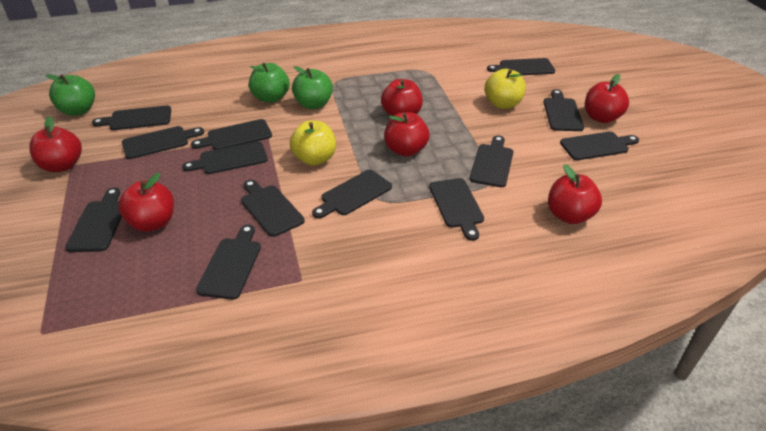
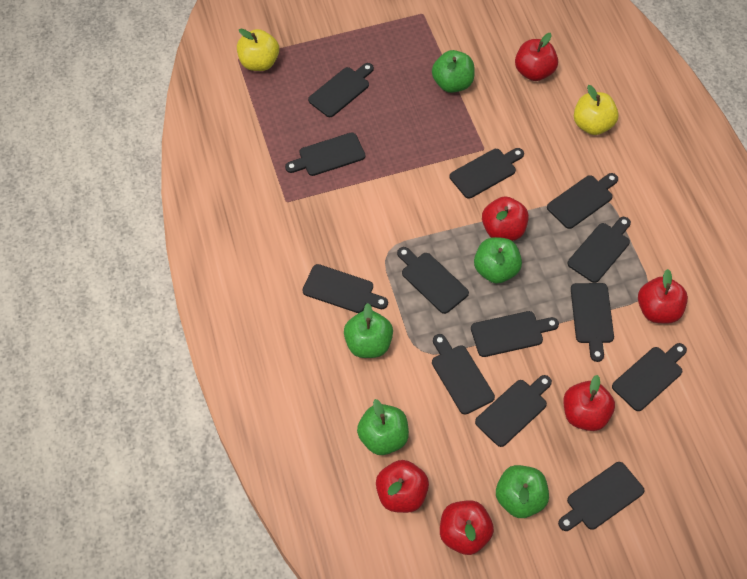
green apple: 3 -> 5

